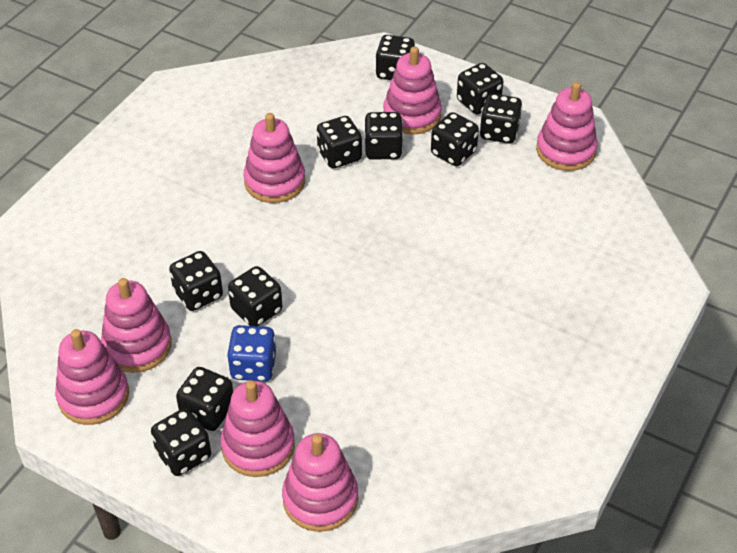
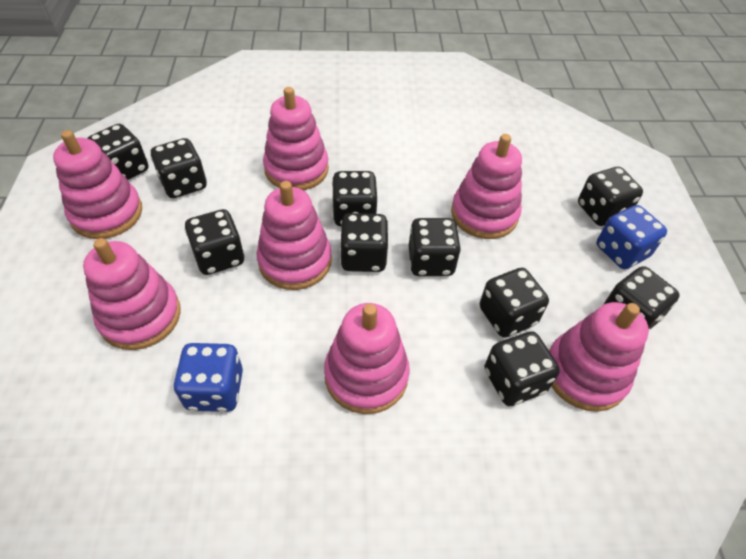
blue dice: 1 -> 2

